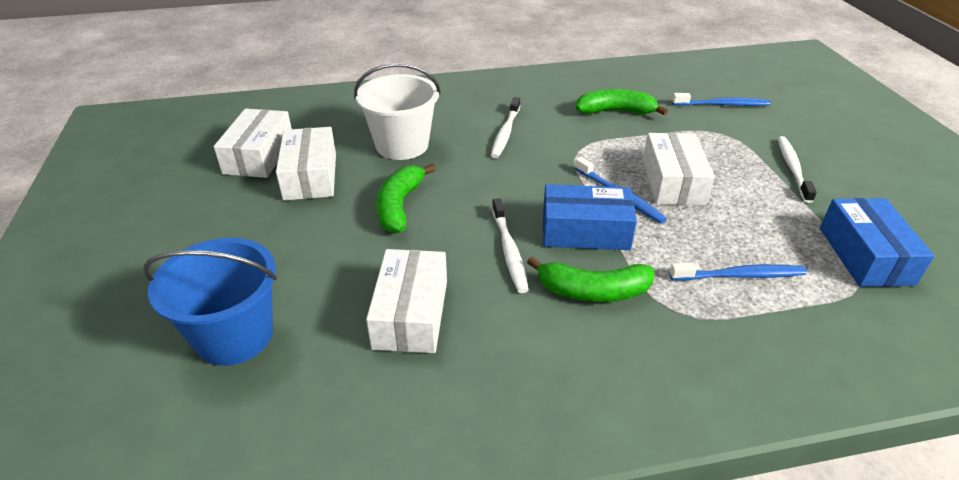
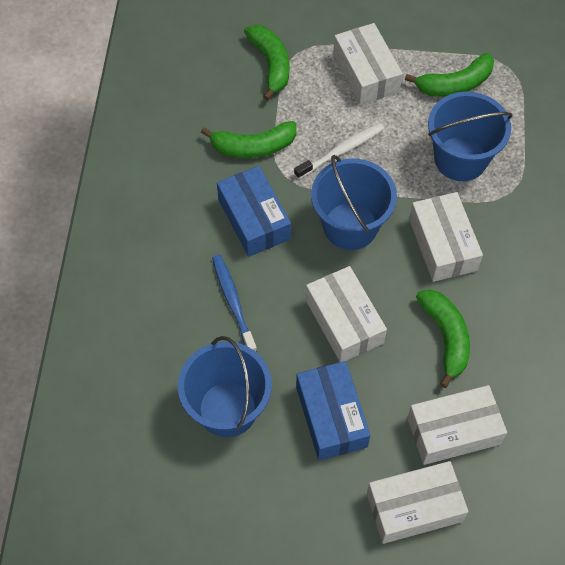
blue bucket: 1 -> 3
blue toothbrush: 3 -> 1
green banana: 3 -> 4
white box: 4 -> 5
white bucket: 1 -> 0
white toothbrush: 3 -> 1

